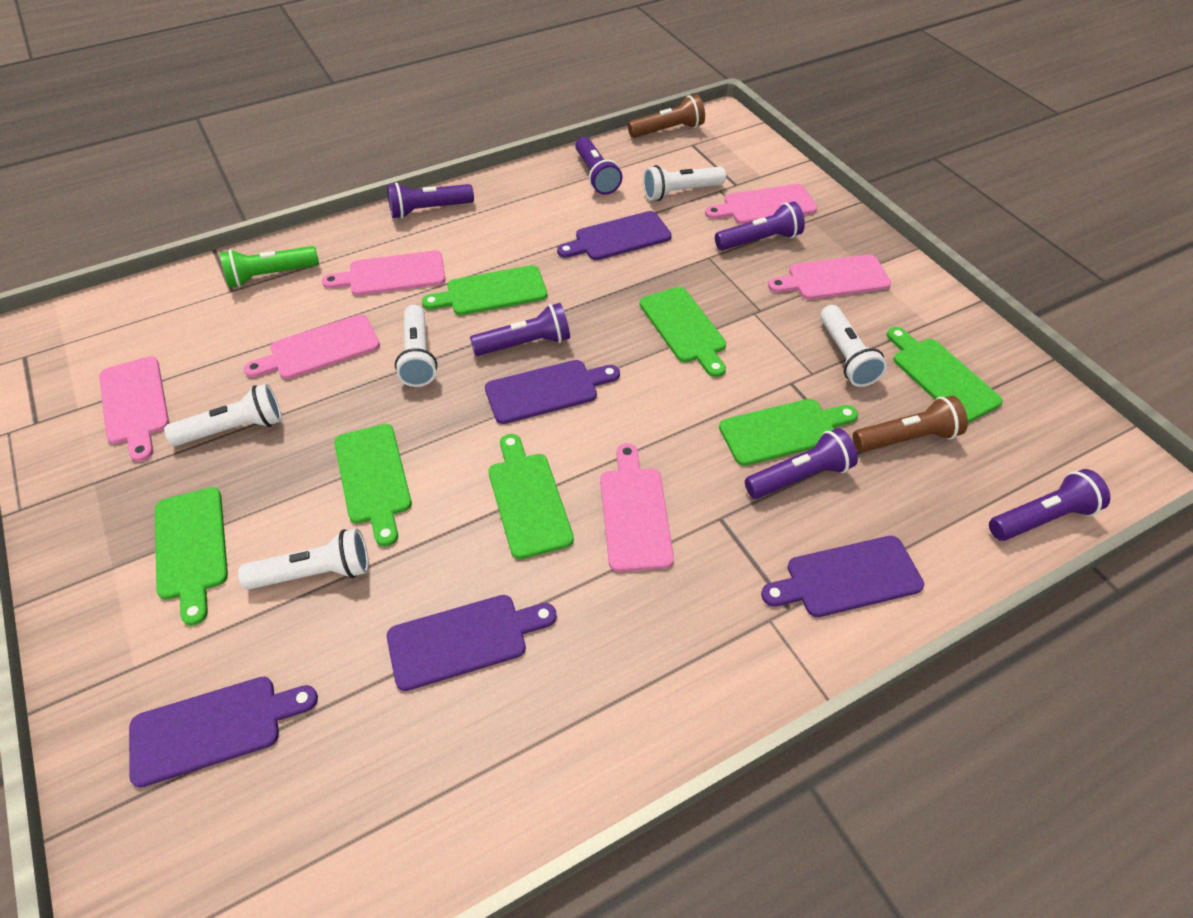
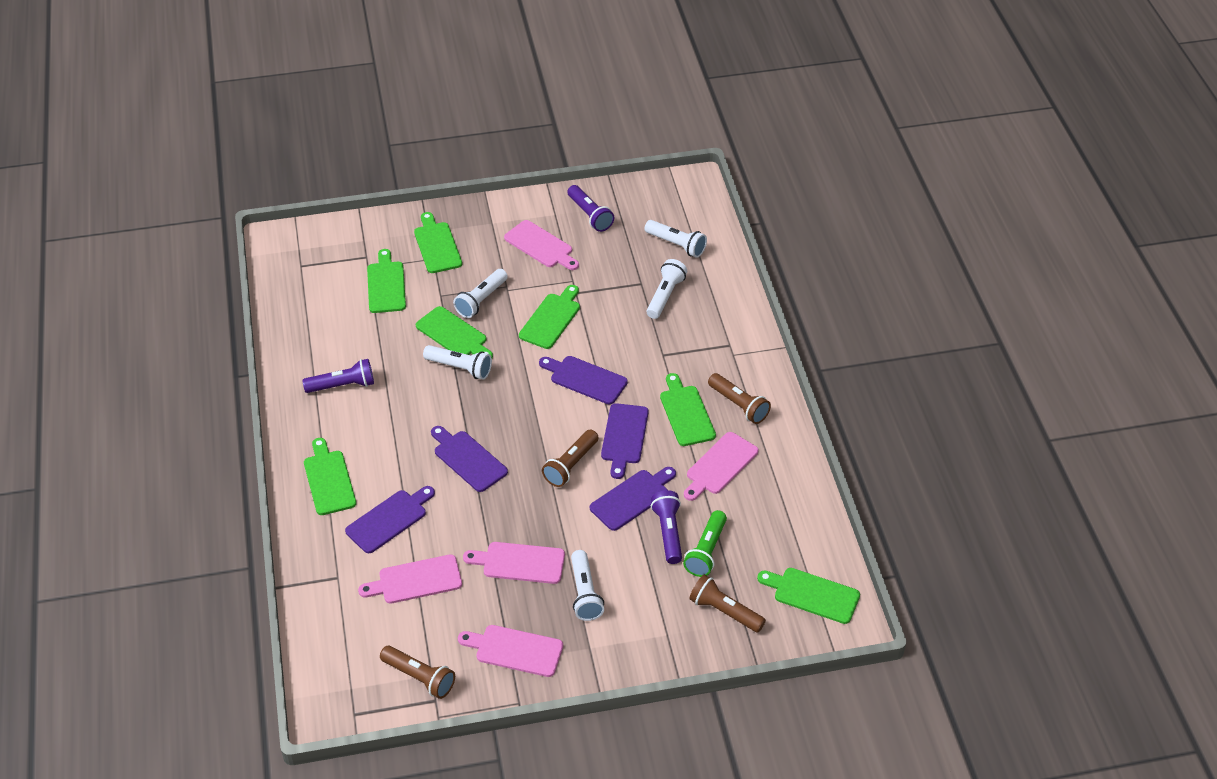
brown flashlight: 2 -> 4
pink cutting board: 6 -> 5
purple flashlight: 6 -> 3

